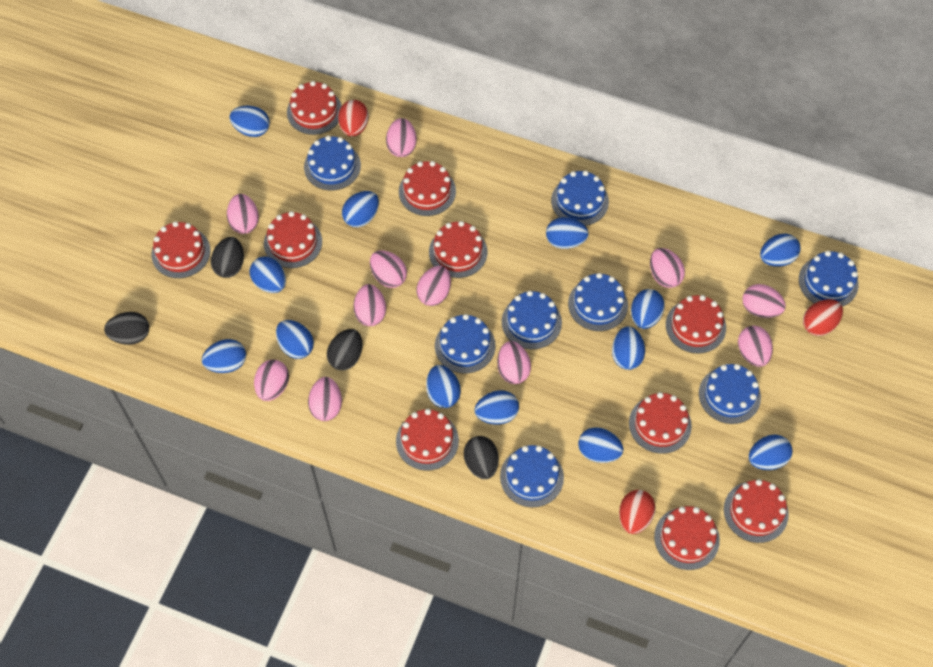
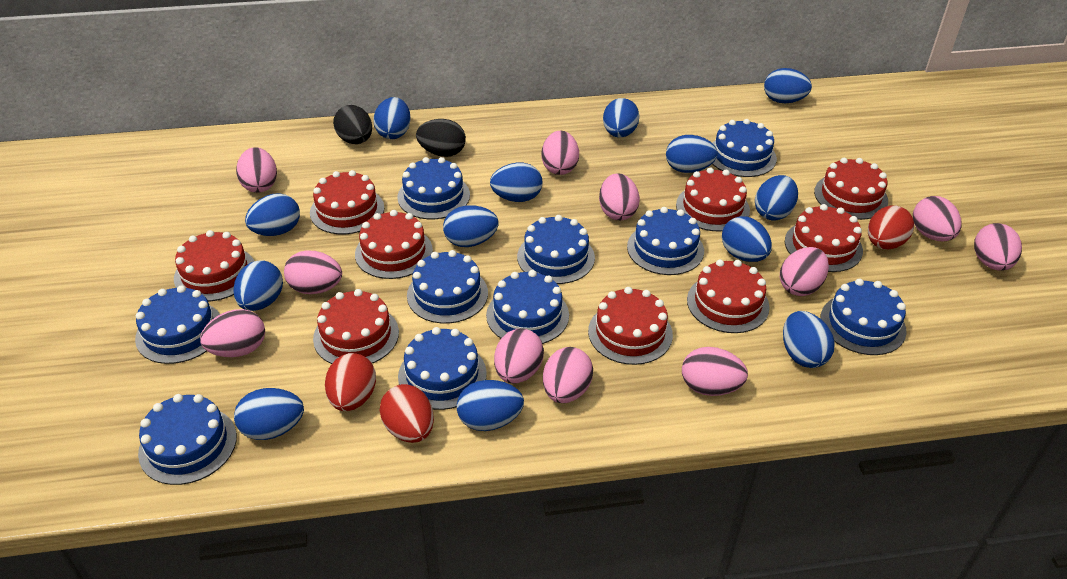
black egg: 4 -> 2
blue cake: 8 -> 10
red cake: 10 -> 9

